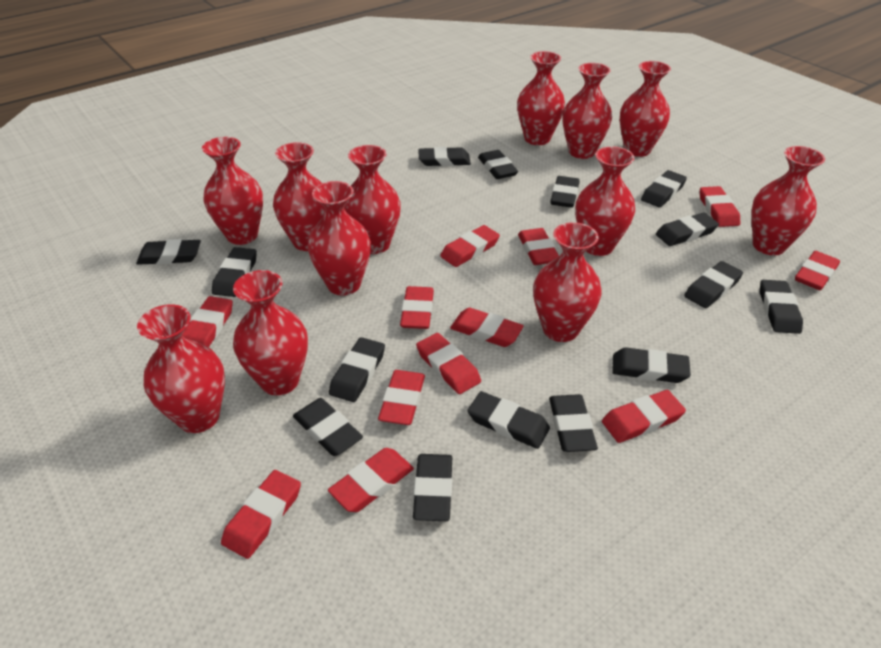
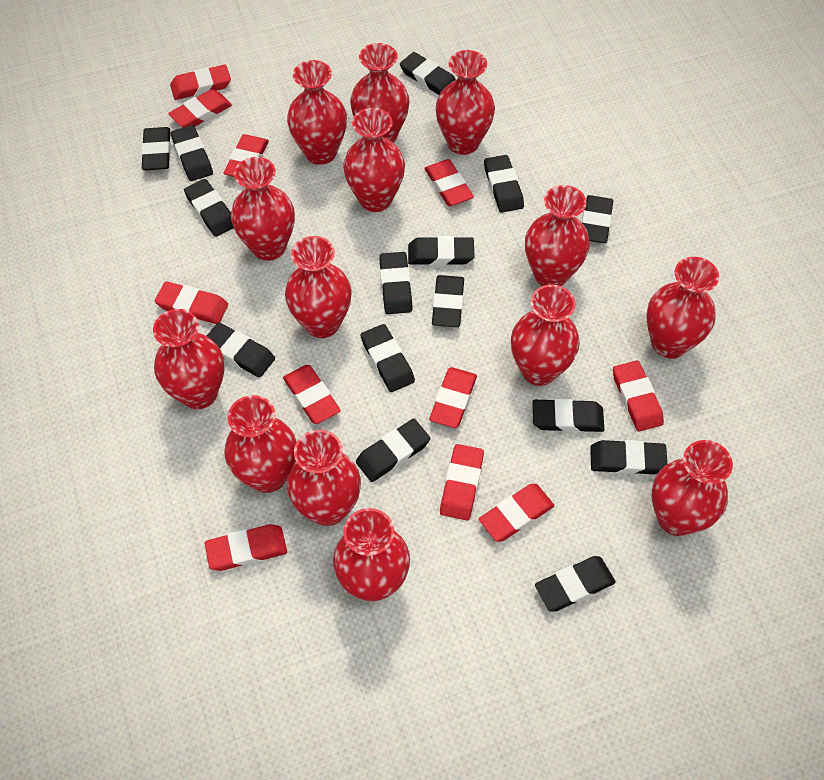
red eraser: 12 -> 11
red vase: 12 -> 14

